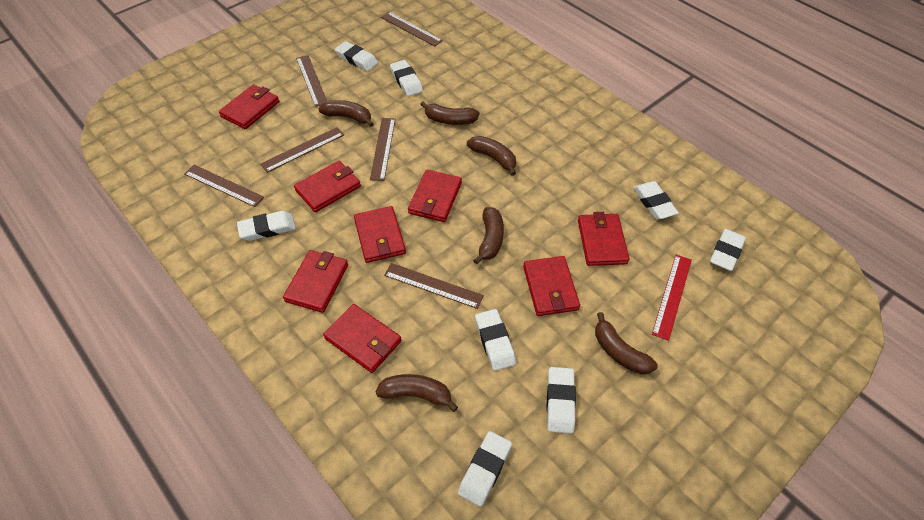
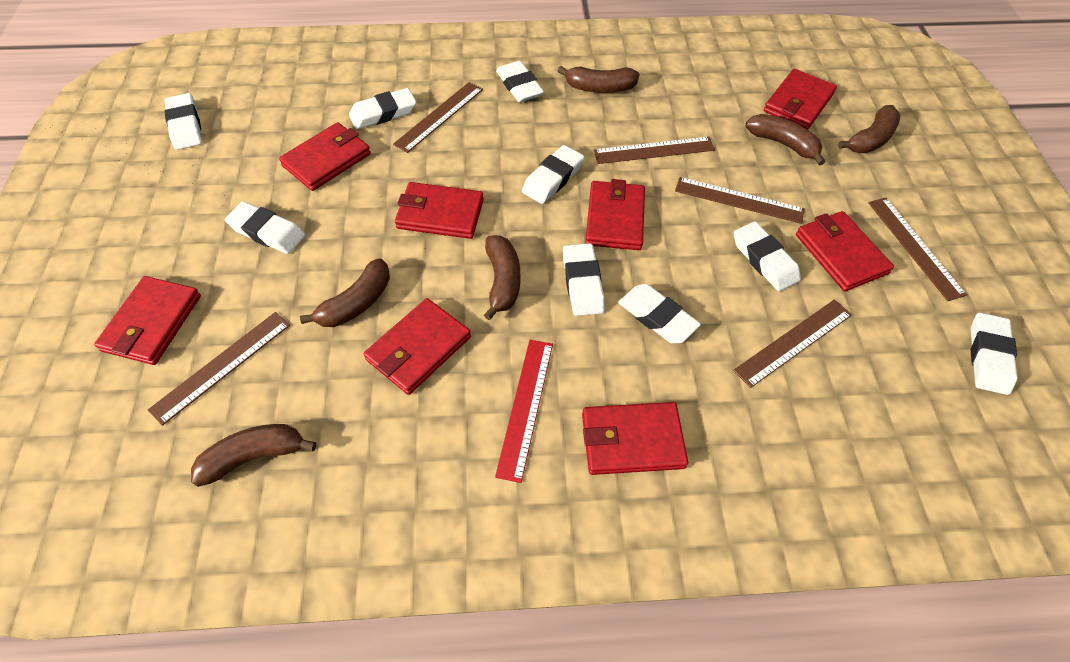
white eraser: 8 -> 9

